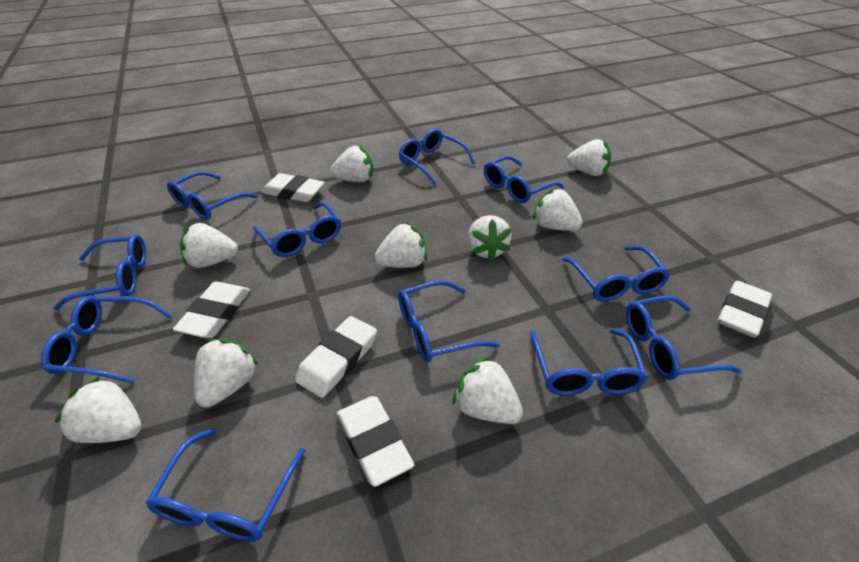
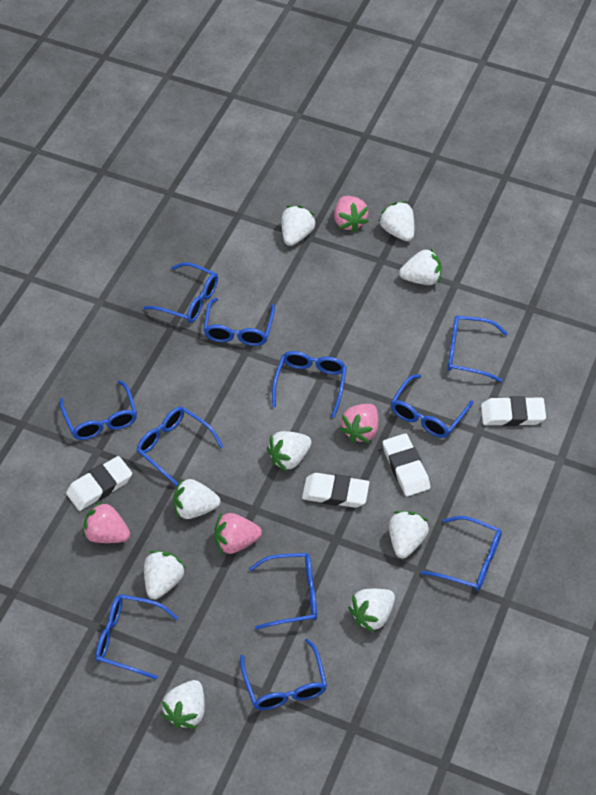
pink strawberry: 0 -> 4
white eraser: 5 -> 4

